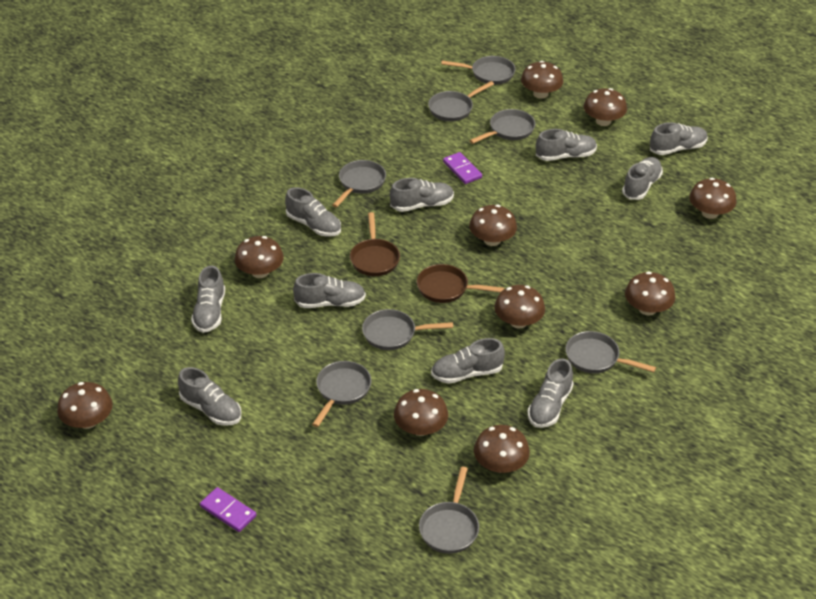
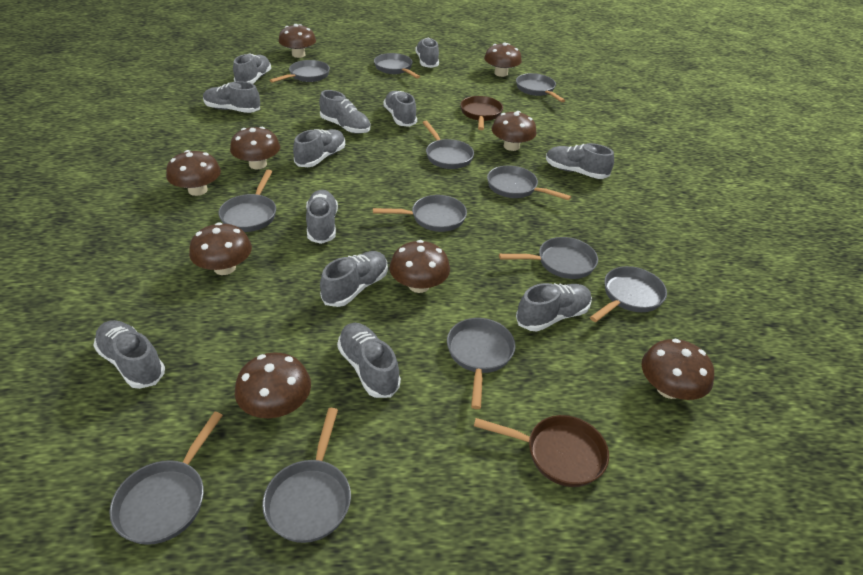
brown mushroom: 10 -> 9
grey pan: 8 -> 12
grey shoe: 10 -> 12
purple domino: 2 -> 0

